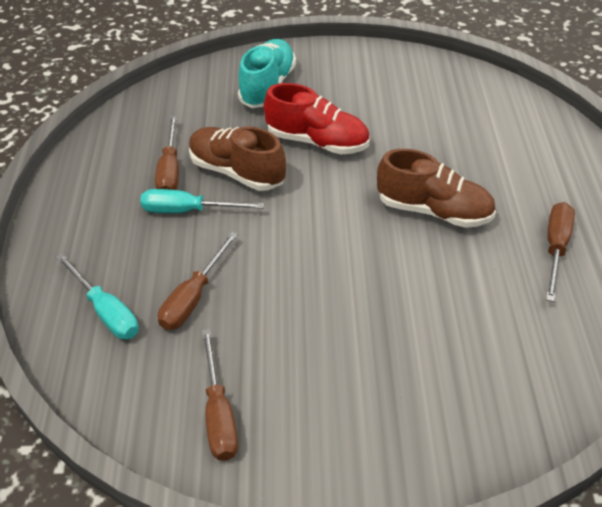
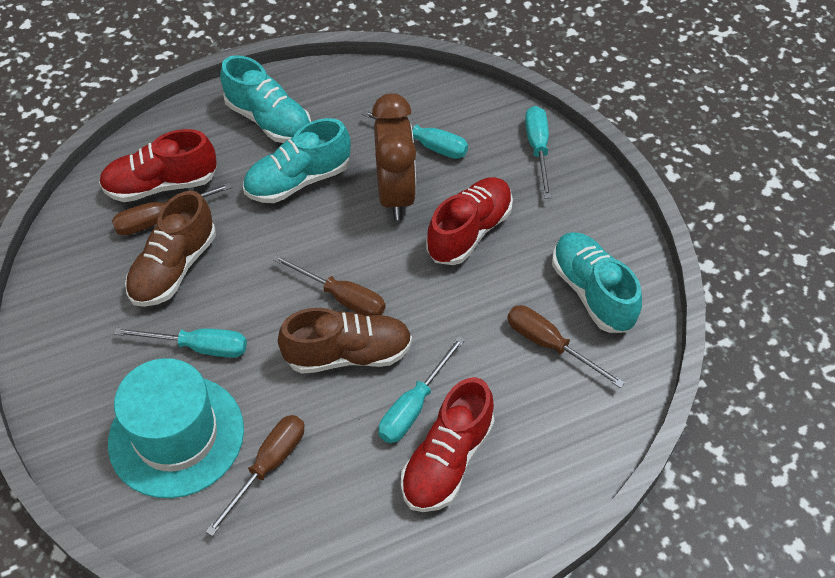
brown clock: 0 -> 1
red shoe: 1 -> 3
turquoise hat: 0 -> 1
turquoise screwdriver: 2 -> 4
turquoise shoe: 1 -> 3

